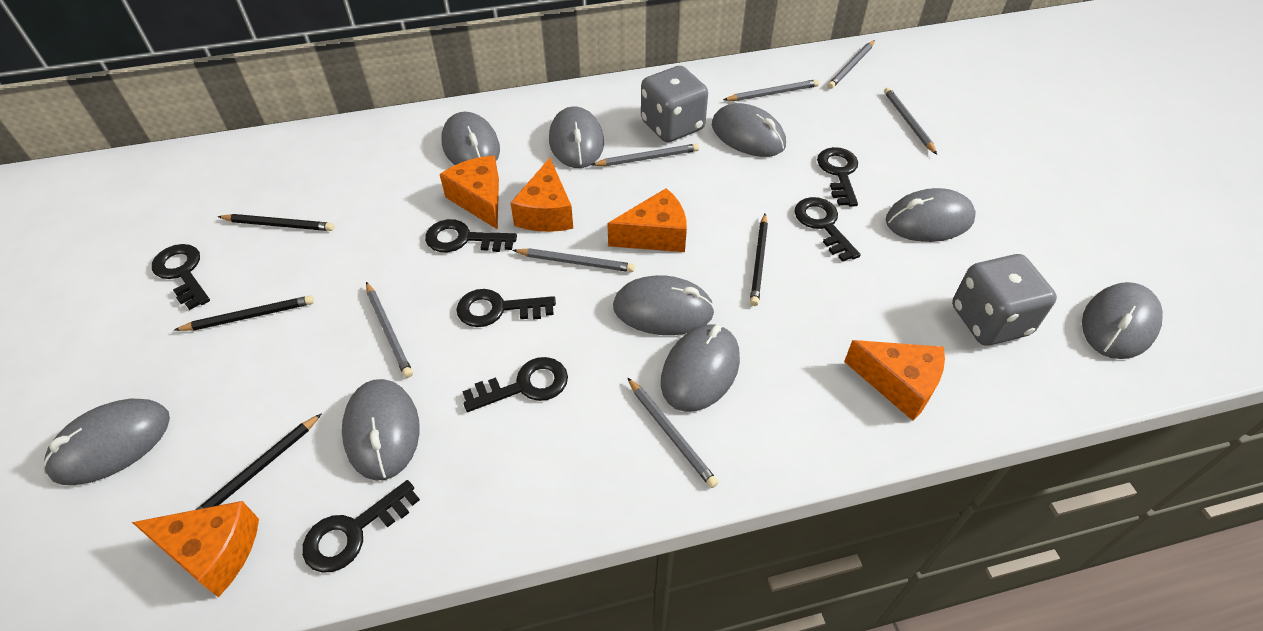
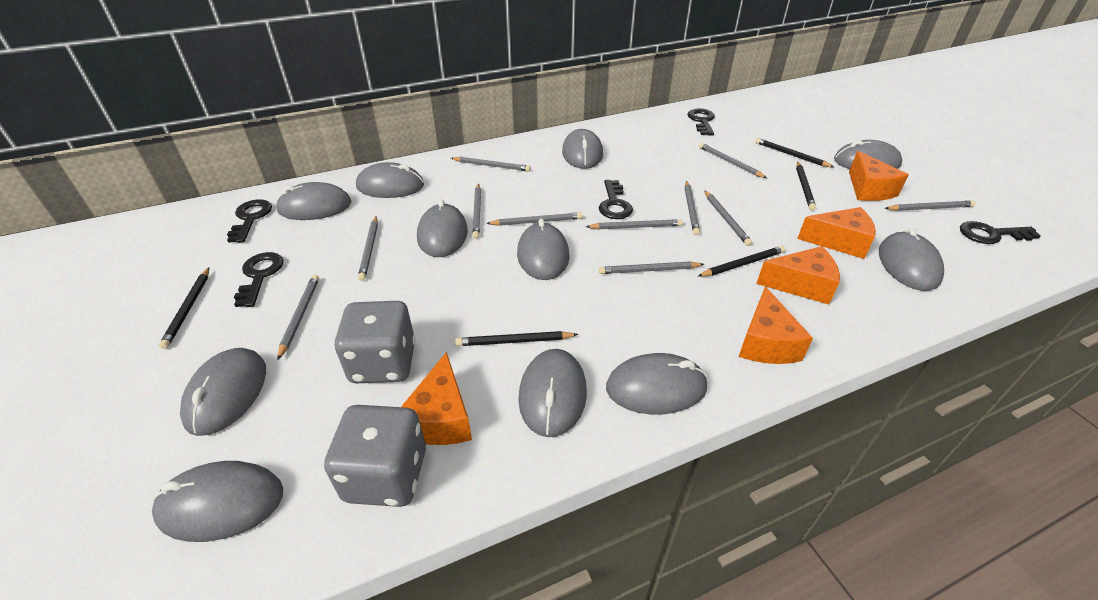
black key: 7 -> 5
black pencil: 4 -> 5
grey mouse: 9 -> 11
grey pencil: 7 -> 11

